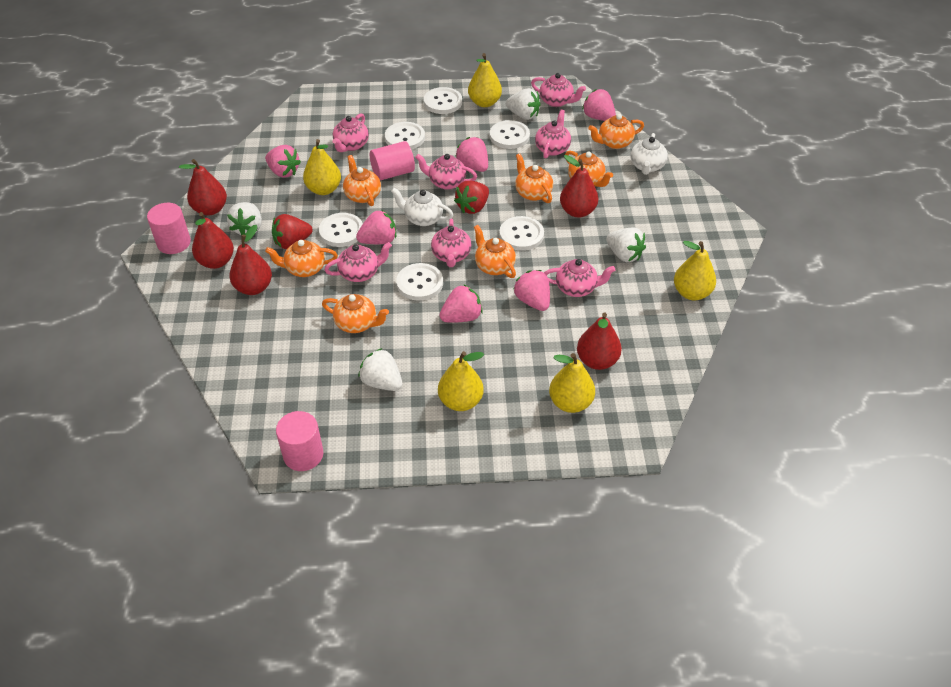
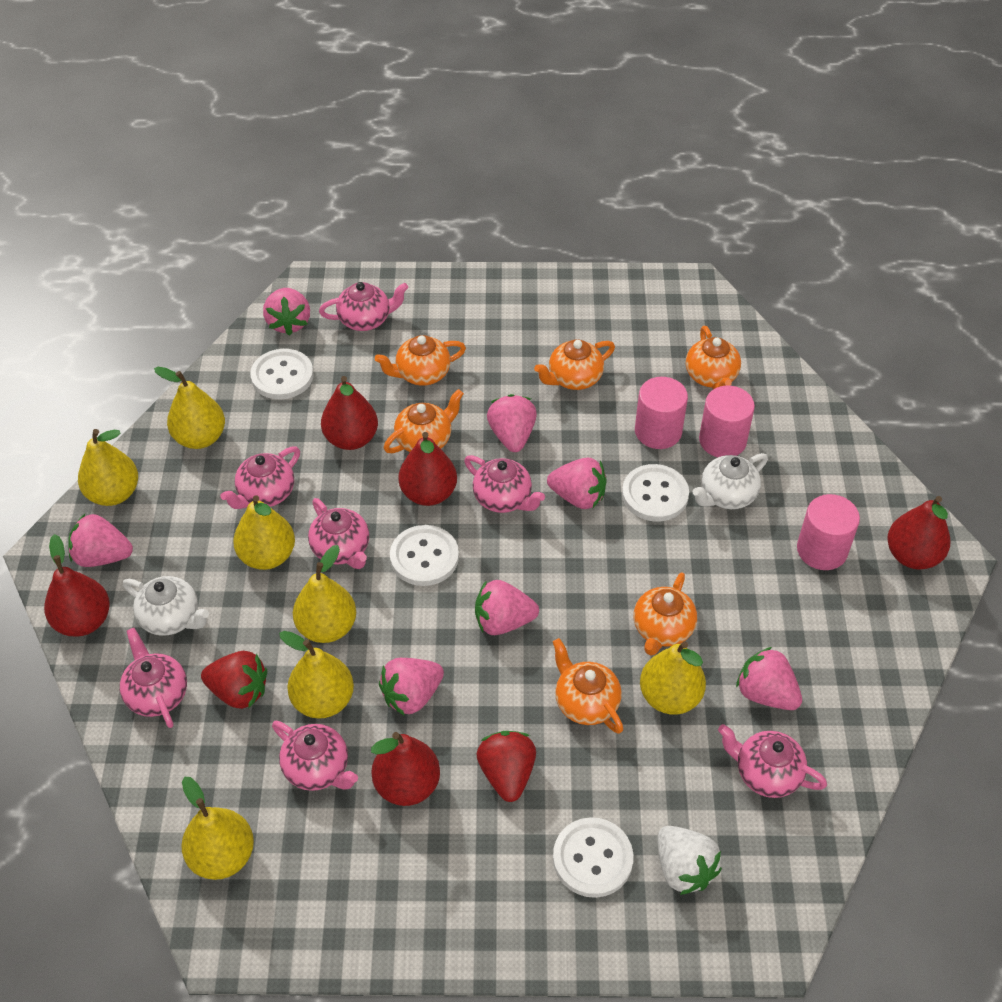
orange teapot: 7 -> 6
pink strawberry: 6 -> 7
white button: 6 -> 4
white strawberry: 4 -> 1
yellow pear: 5 -> 7

